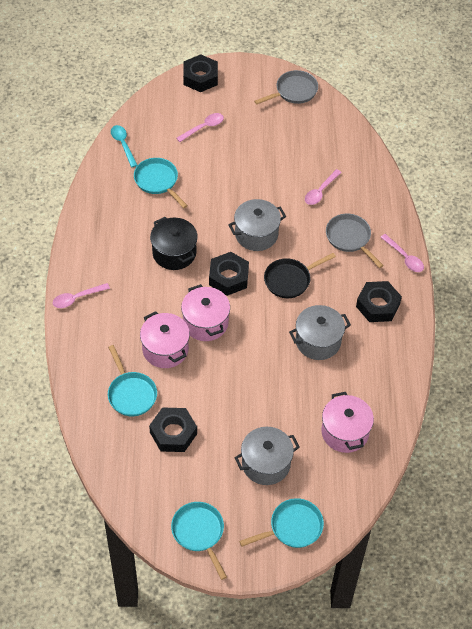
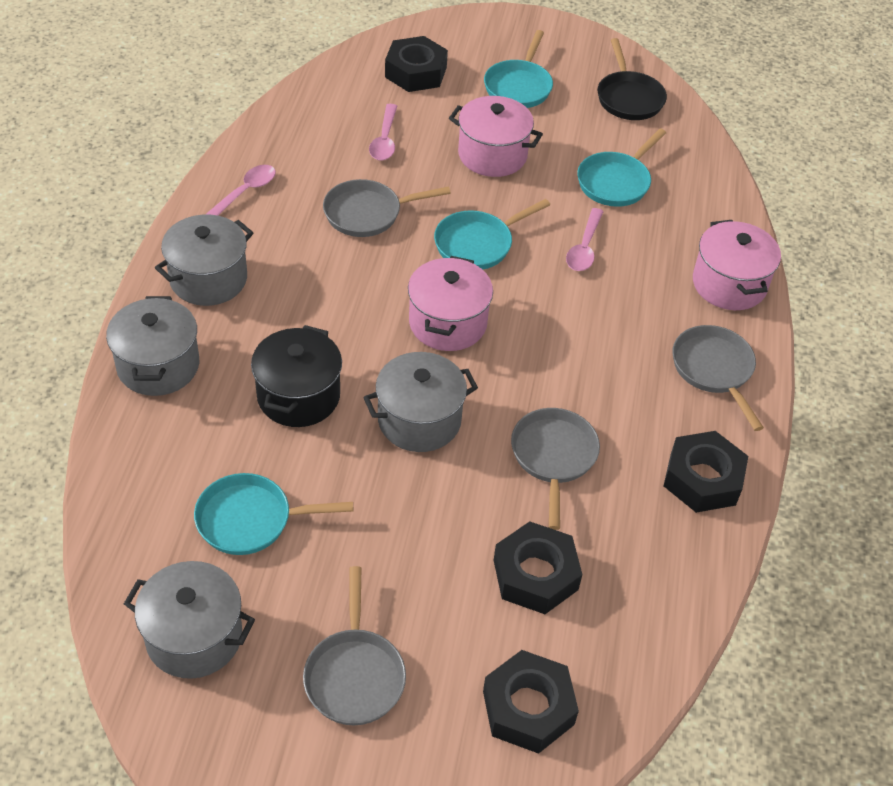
grey pan: 2 -> 4
grey pot: 3 -> 4
pink spoon: 4 -> 3
turquoise spoon: 1 -> 0

